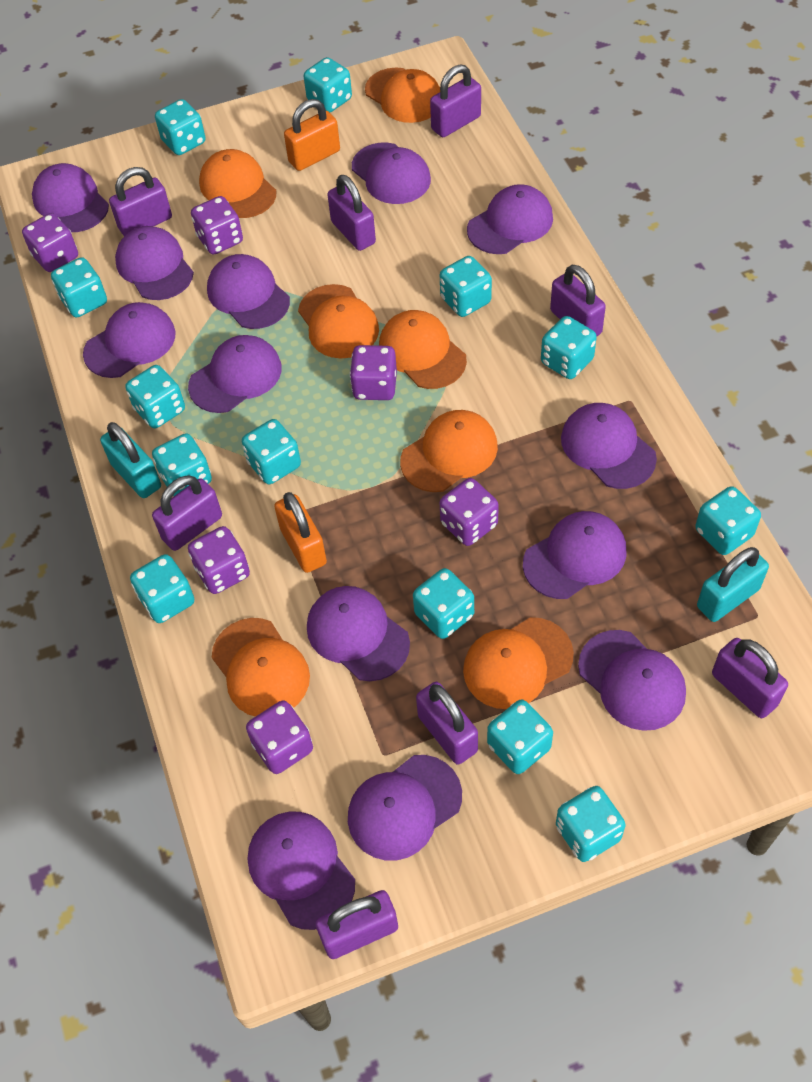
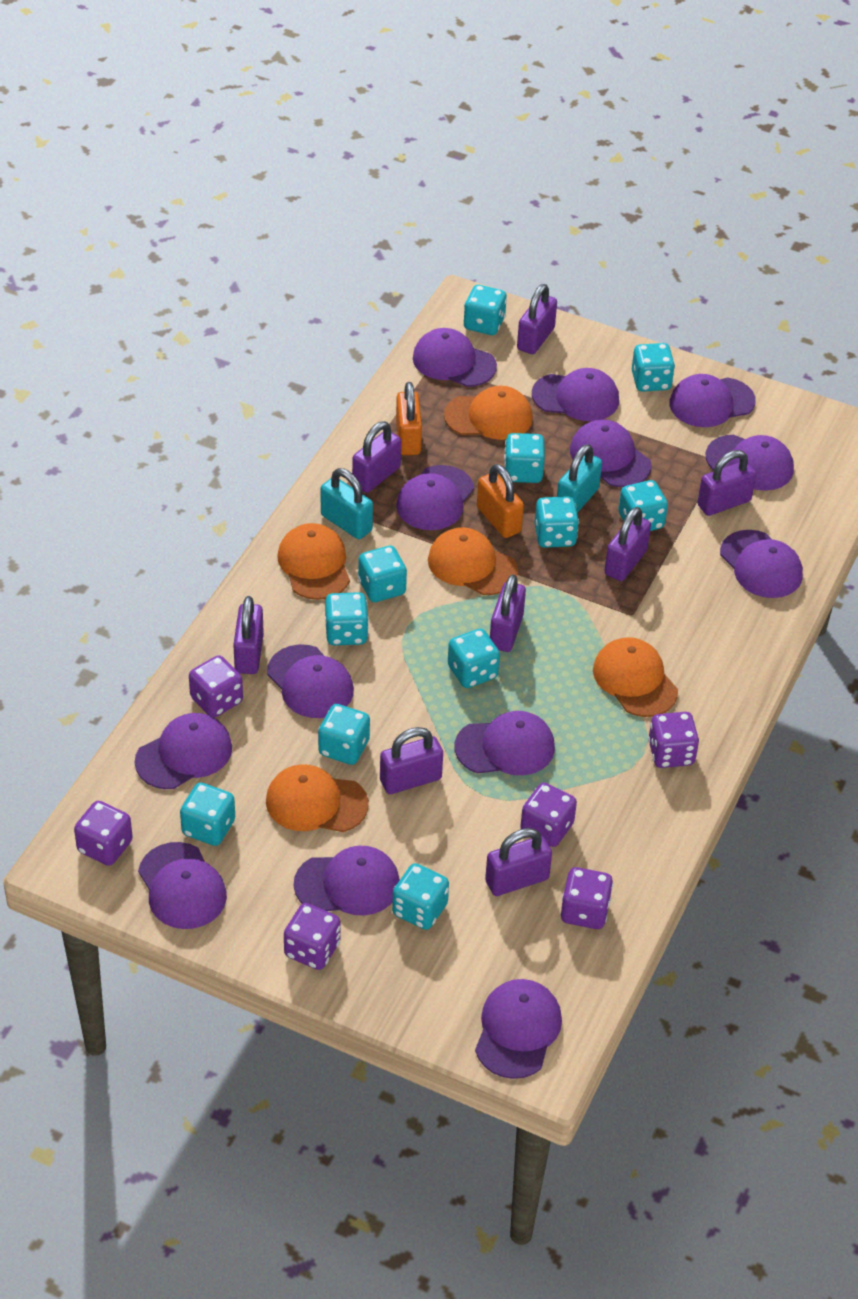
orange cap: 7 -> 5
turquoise dice: 13 -> 11

